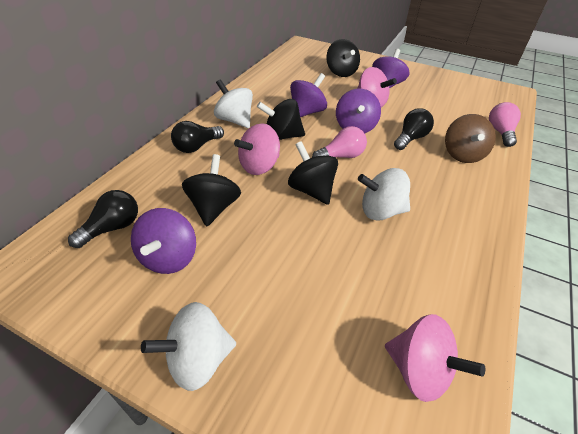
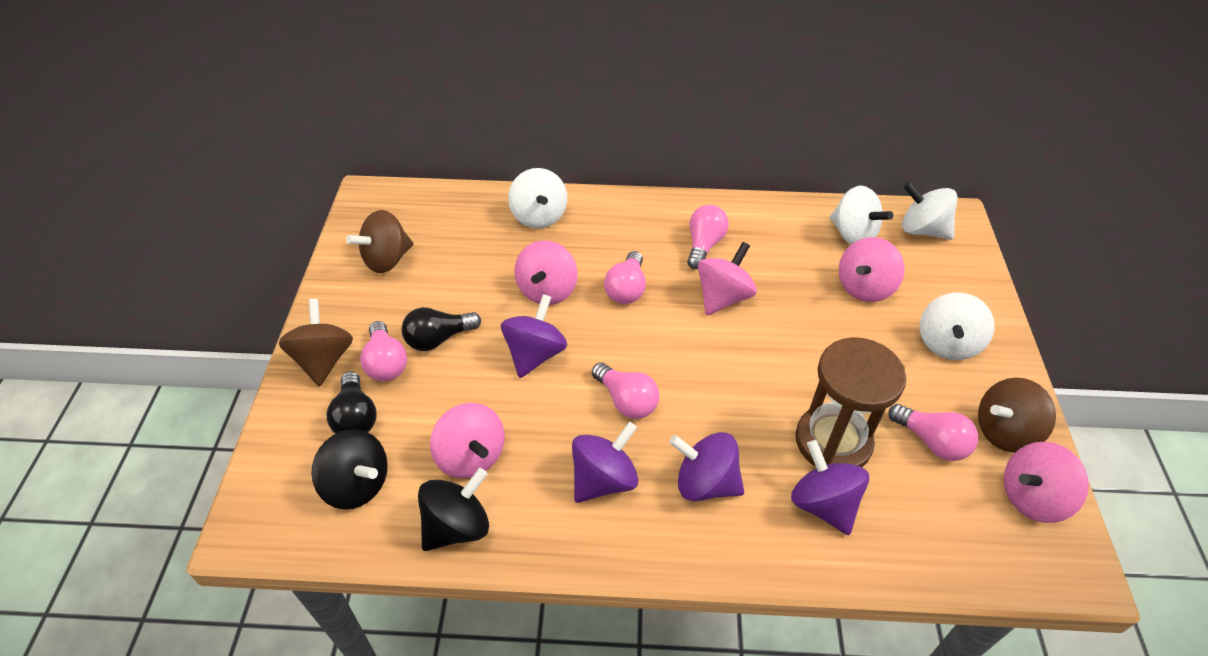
black light bulb: 3 -> 2
black spinning top: 4 -> 2
brown hourglass: 0 -> 1
brown spinning top: 1 -> 3
pink light bulb: 2 -> 5
pink spinning top: 3 -> 5
white spinning top: 3 -> 4

